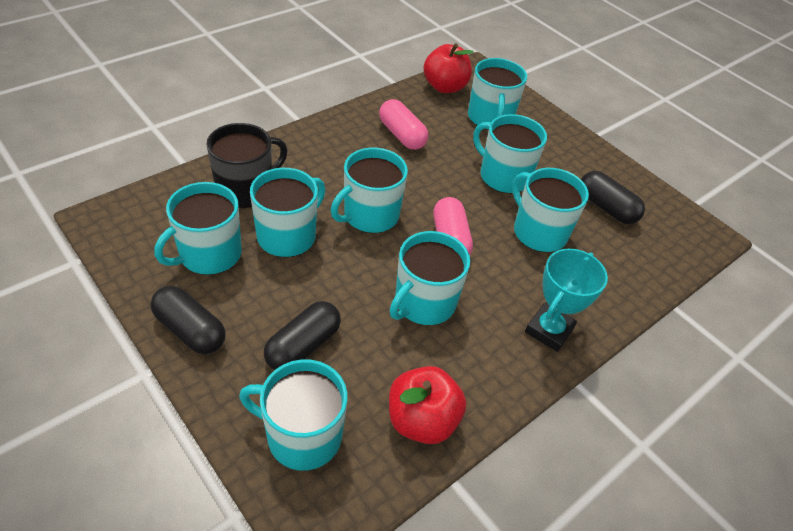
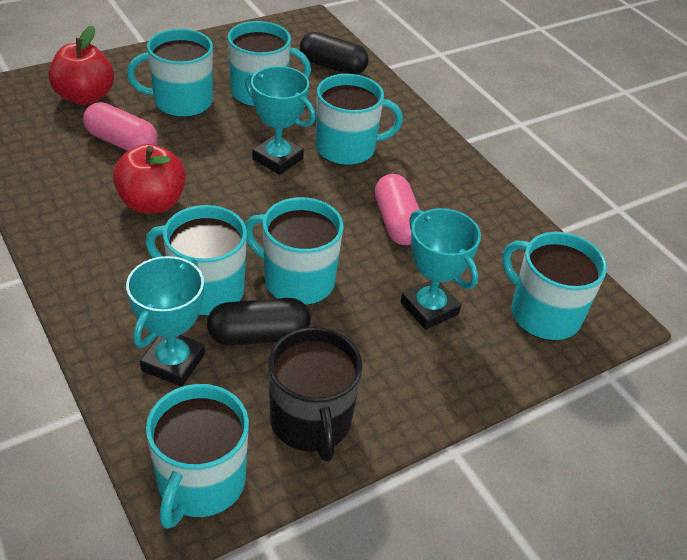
black capsule: 3 -> 2
turquoise mug: 8 -> 7
turquoise trophy: 1 -> 3

